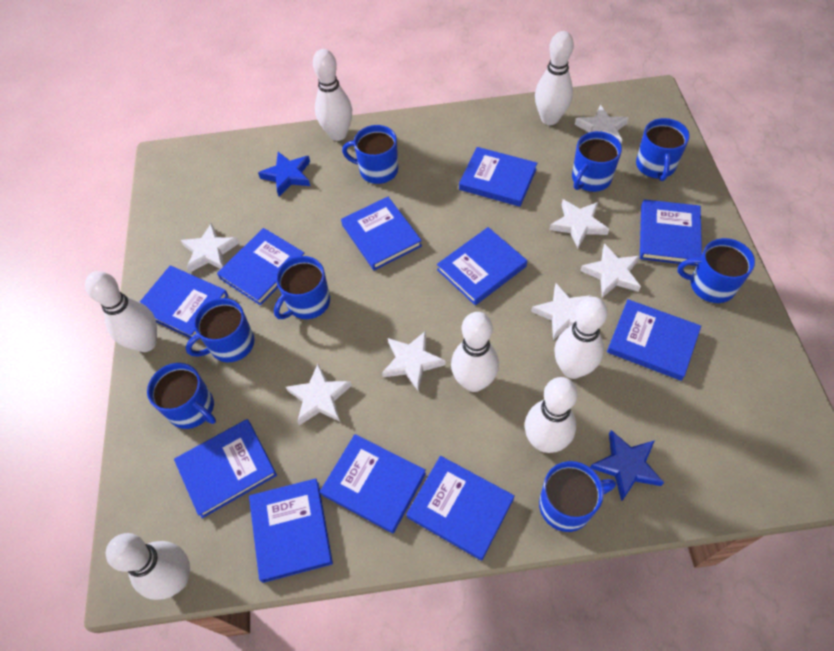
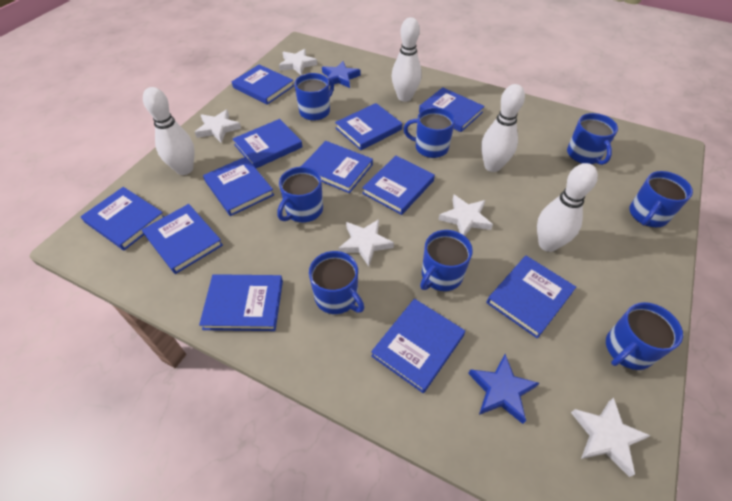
blue book: 11 -> 12
white bowling pin: 7 -> 4
white star: 7 -> 5

